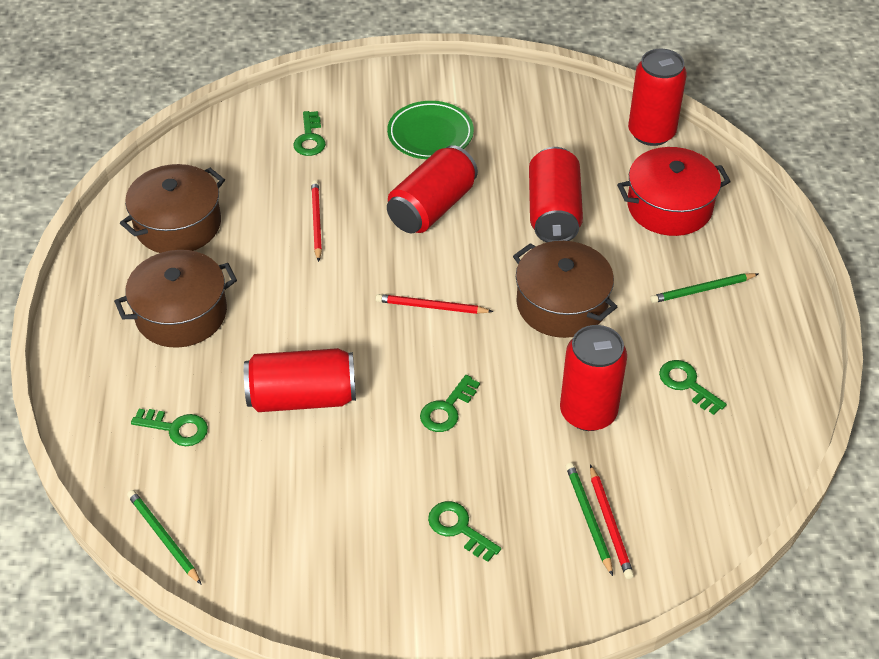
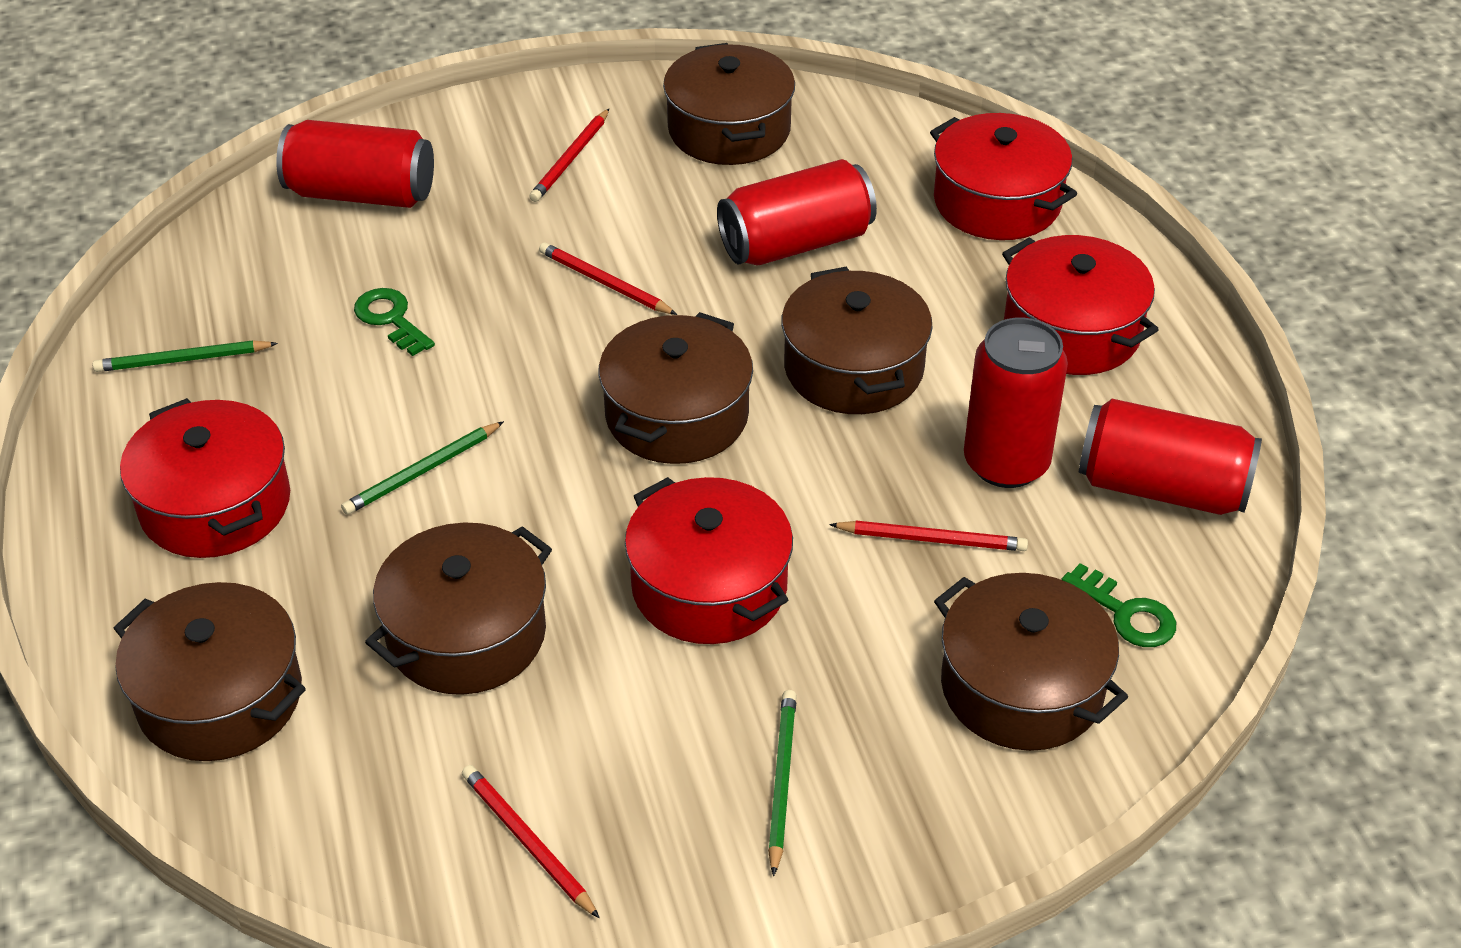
brown pot: 3 -> 6
green key: 5 -> 2
green plate: 1 -> 0
red can: 5 -> 4
red pencil: 3 -> 4
red pot: 1 -> 4

